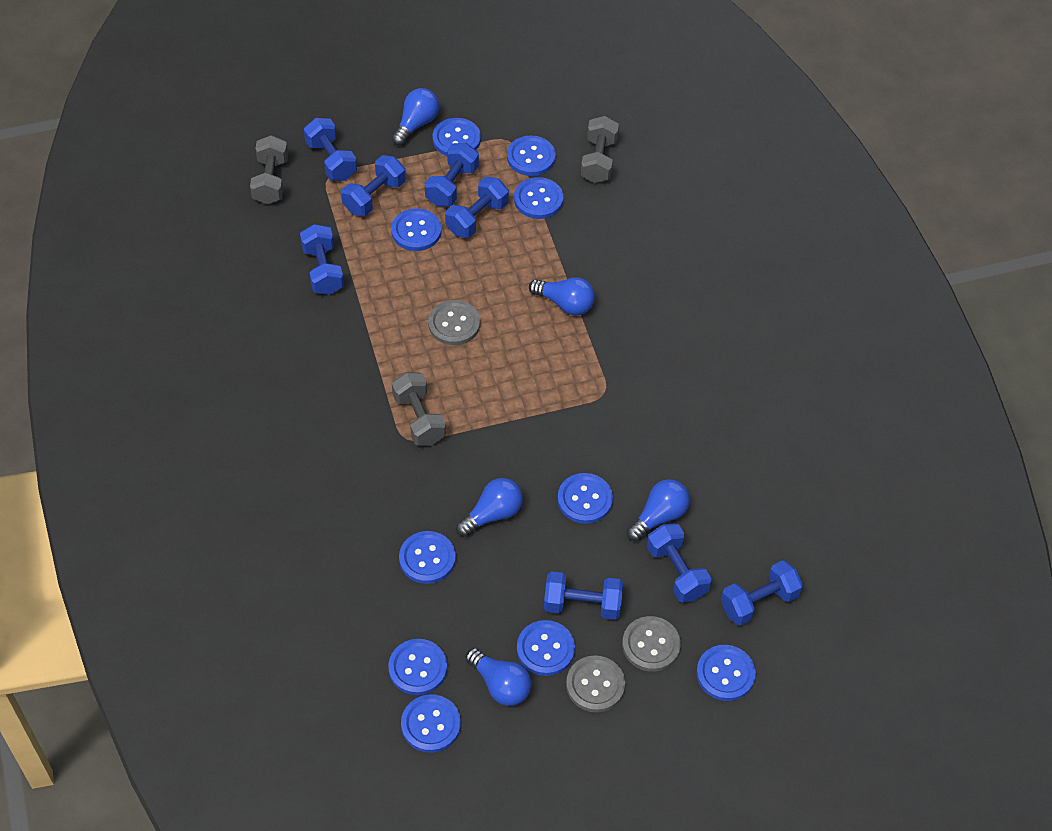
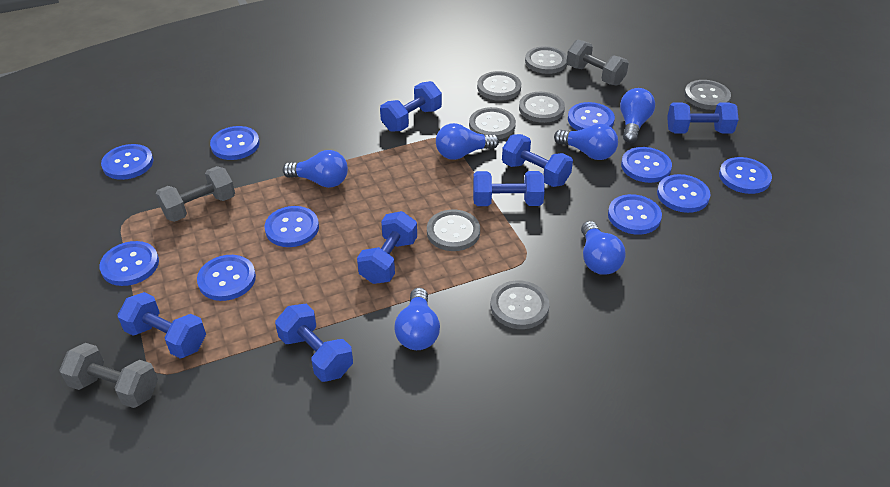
blue dumbbell: 8 -> 7
blue light bulb: 5 -> 6
grey button: 3 -> 7

